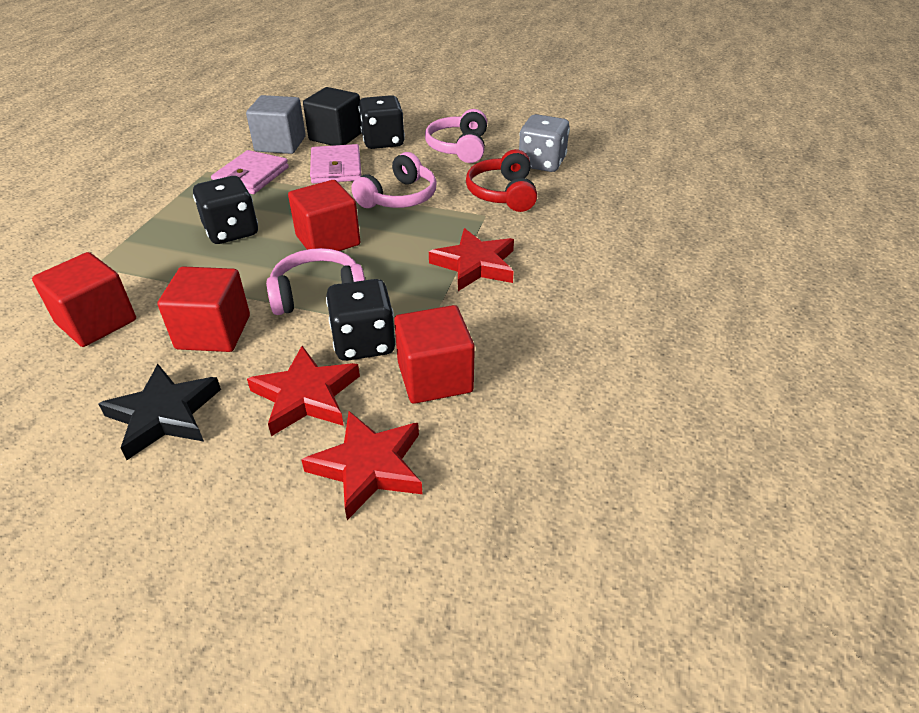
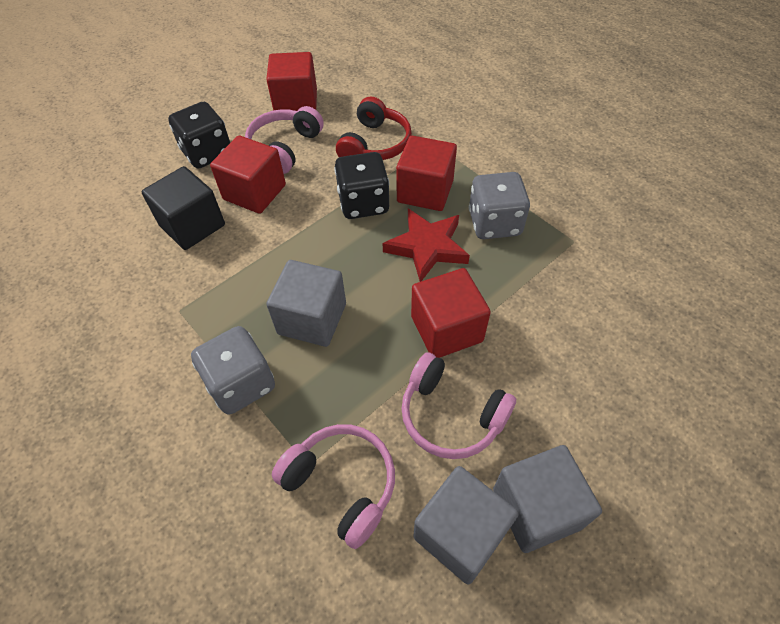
black dice: 3 -> 2
black star: 1 -> 0
grey cube: 1 -> 3
grey dice: 1 -> 2
pink wallet: 2 -> 0
red star: 3 -> 1

